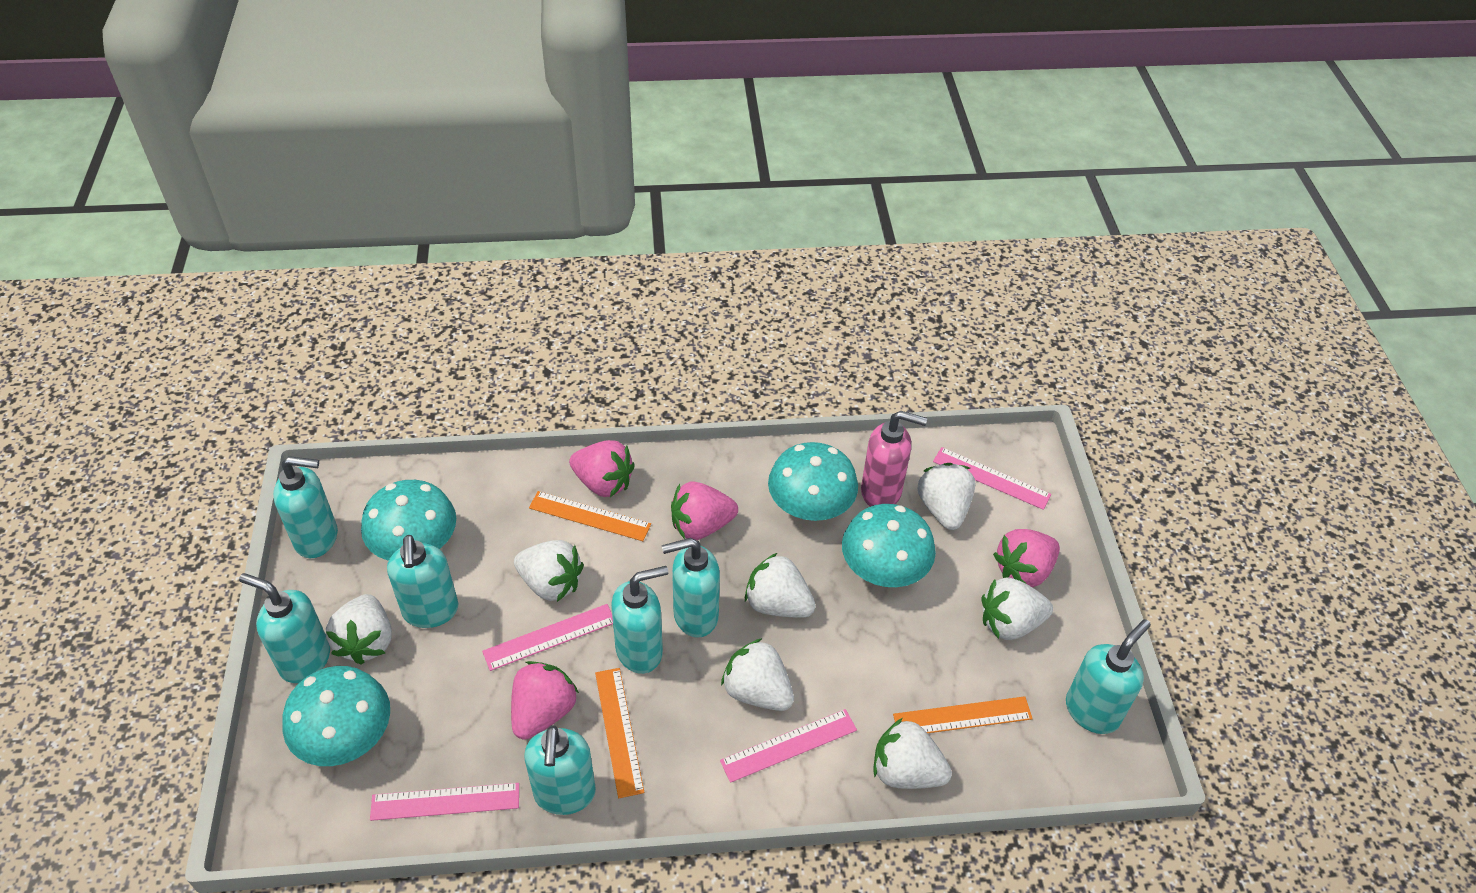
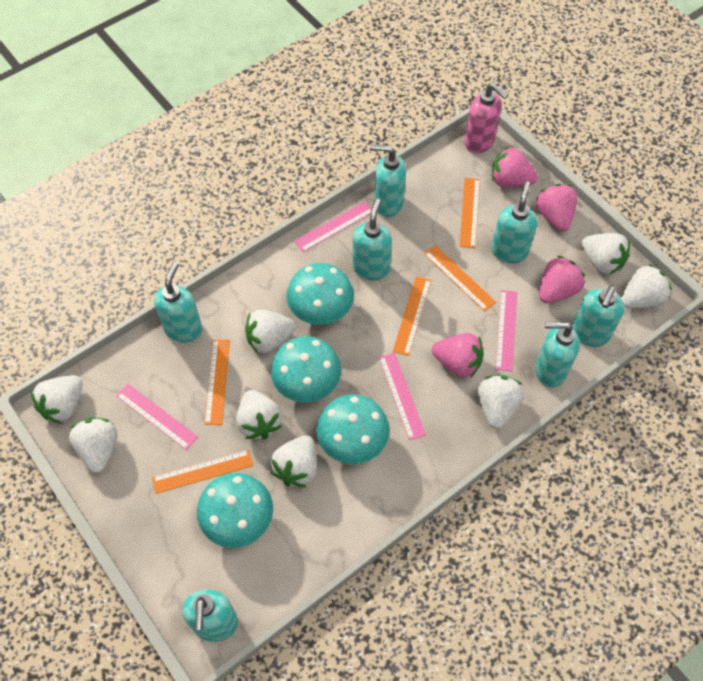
orange ruler: 3 -> 5
white strawberry: 7 -> 8

